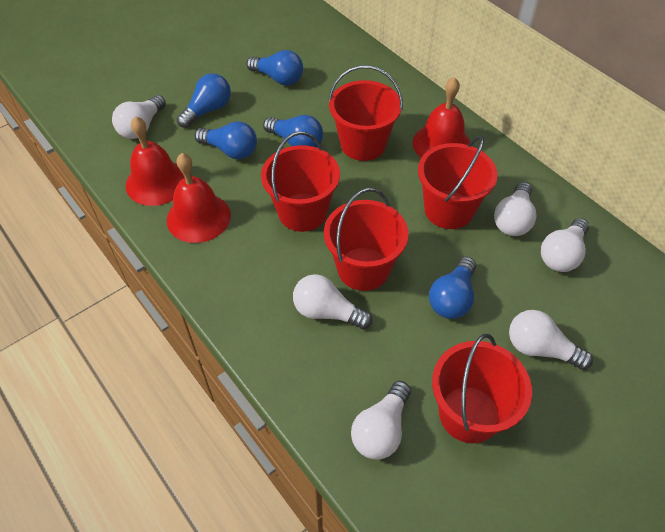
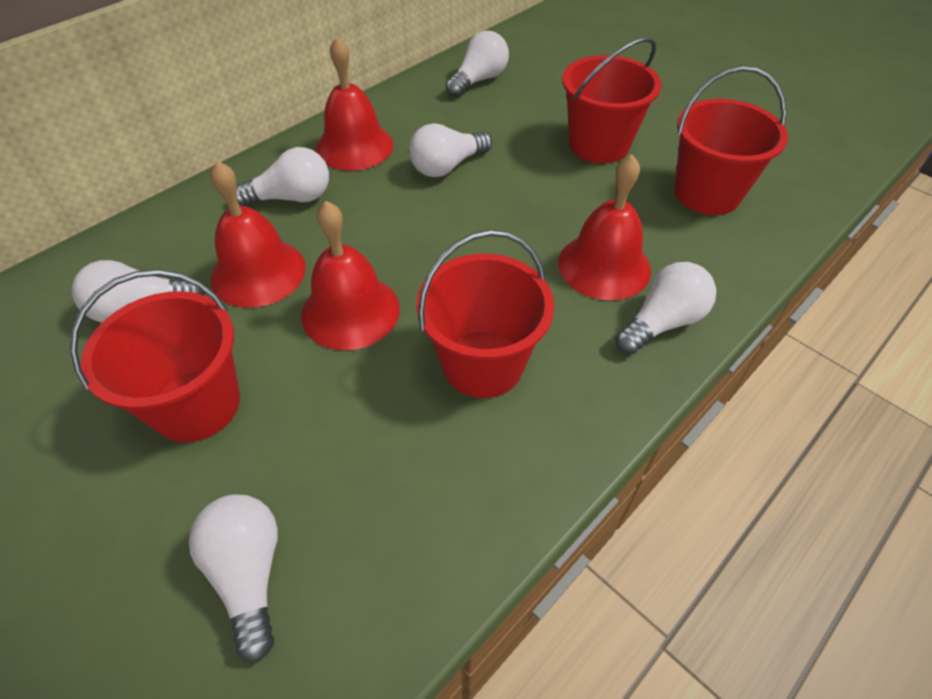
blue light bulb: 5 -> 0
red bell: 3 -> 4
red bucket: 5 -> 4

